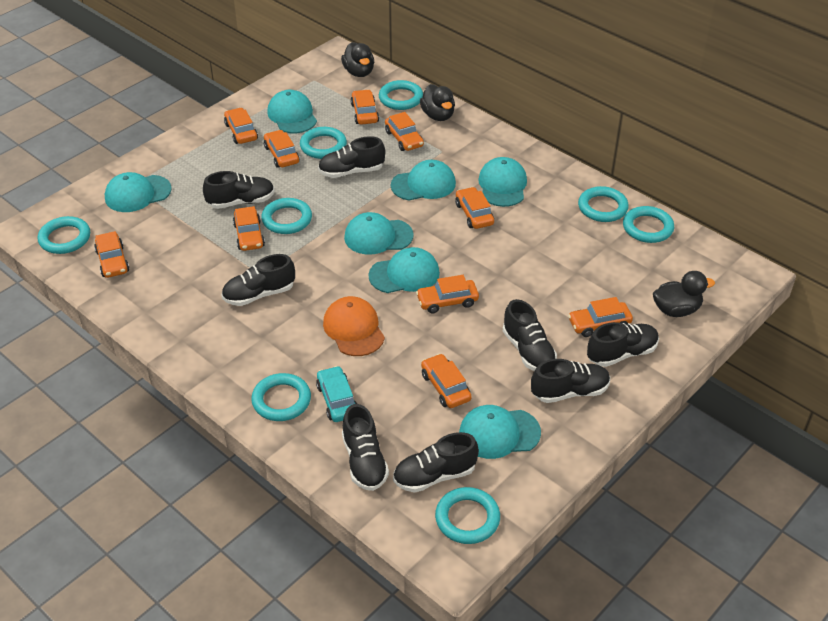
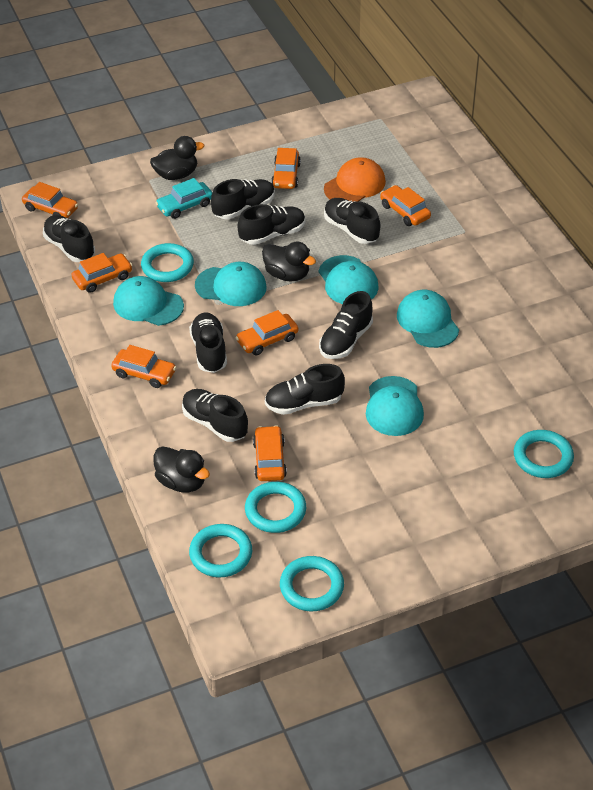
orange car: 10 -> 7
turquoise cap: 7 -> 5
turquoise ring: 8 -> 5

